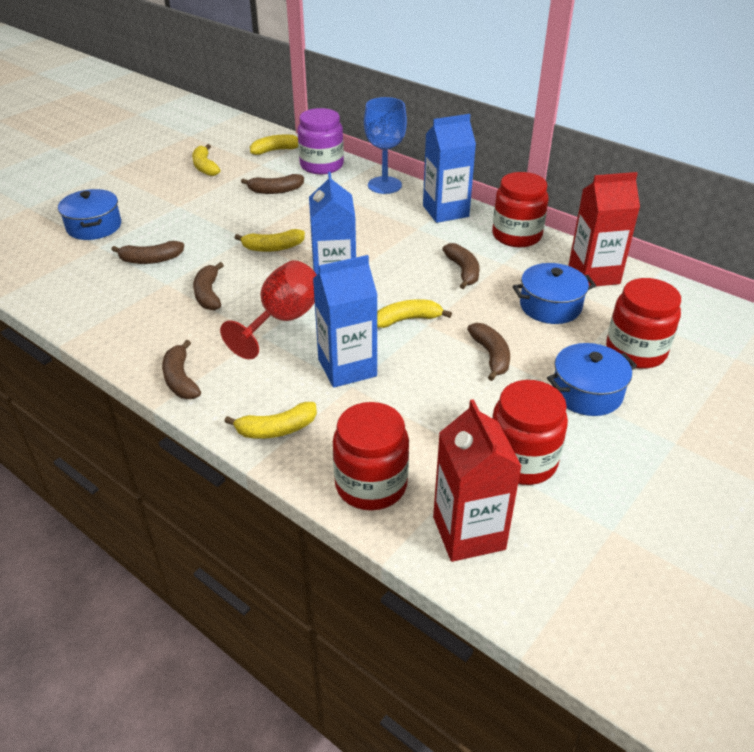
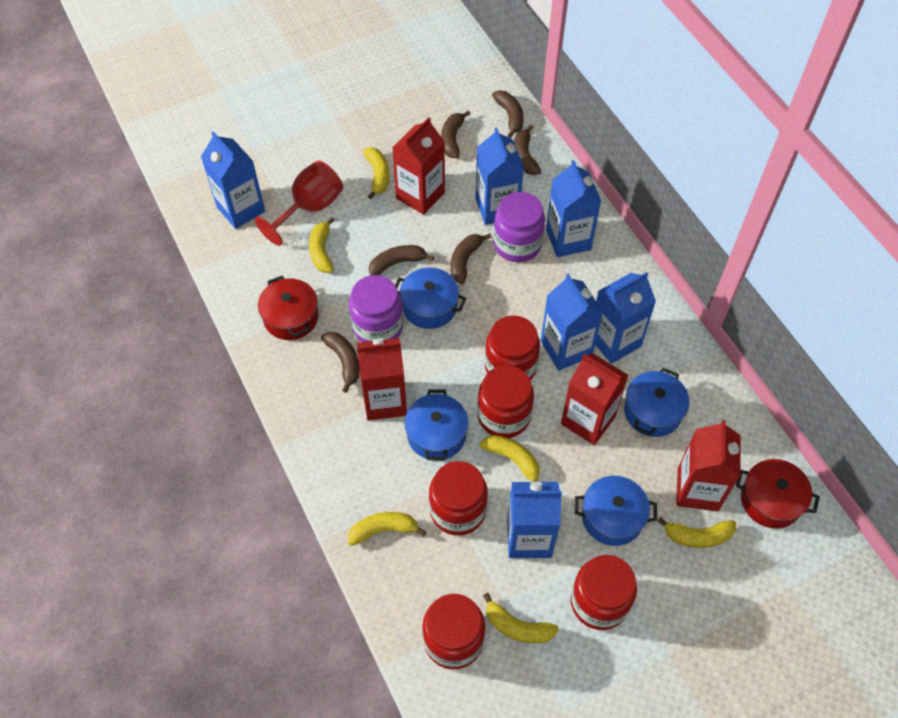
blue carton: 3 -> 6
blue goblet: 1 -> 0
blue pot: 3 -> 4
purple jar: 1 -> 2
red carton: 2 -> 4
red jar: 4 -> 5
red pot: 0 -> 2
yellow banana: 5 -> 6

